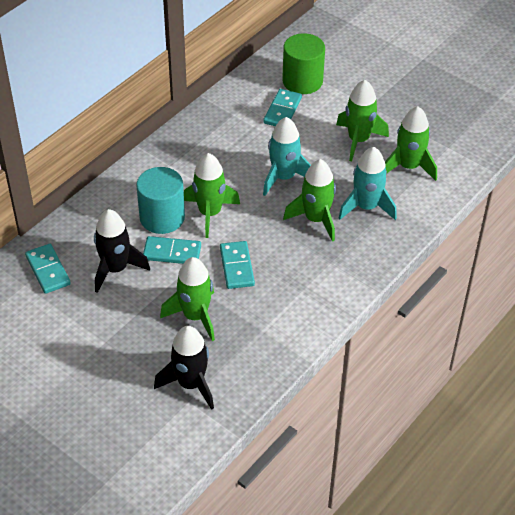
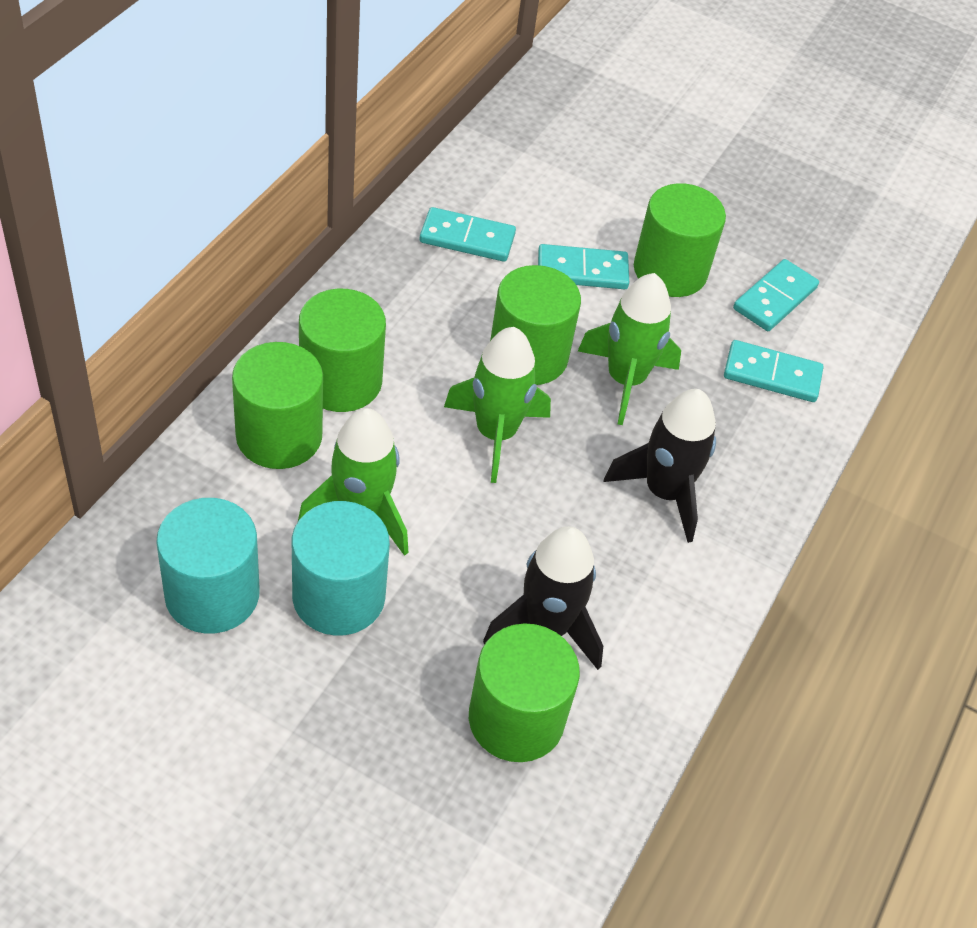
green cylinder: 1 -> 5
green rocket: 5 -> 3
turquoise cylinder: 1 -> 2
turquoise rocket: 2 -> 0

